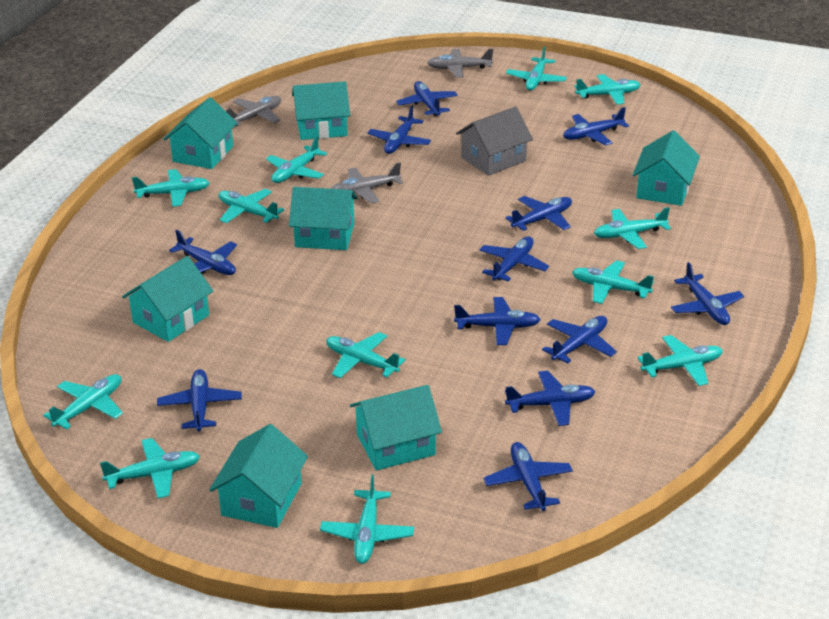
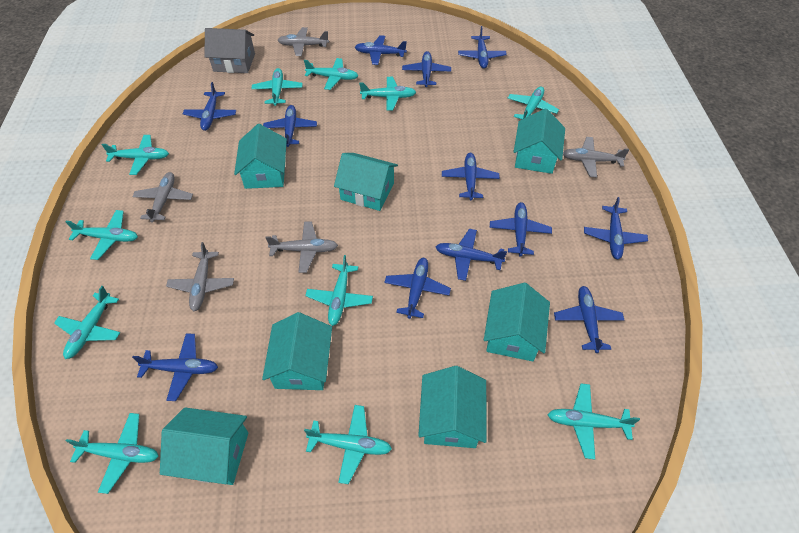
grey plane: 3 -> 5
turquoise plane: 12 -> 11

